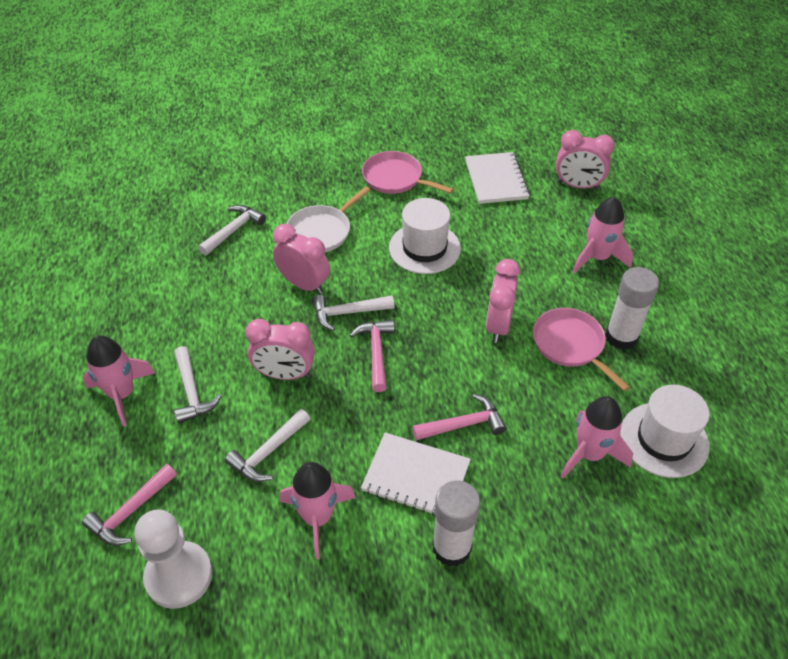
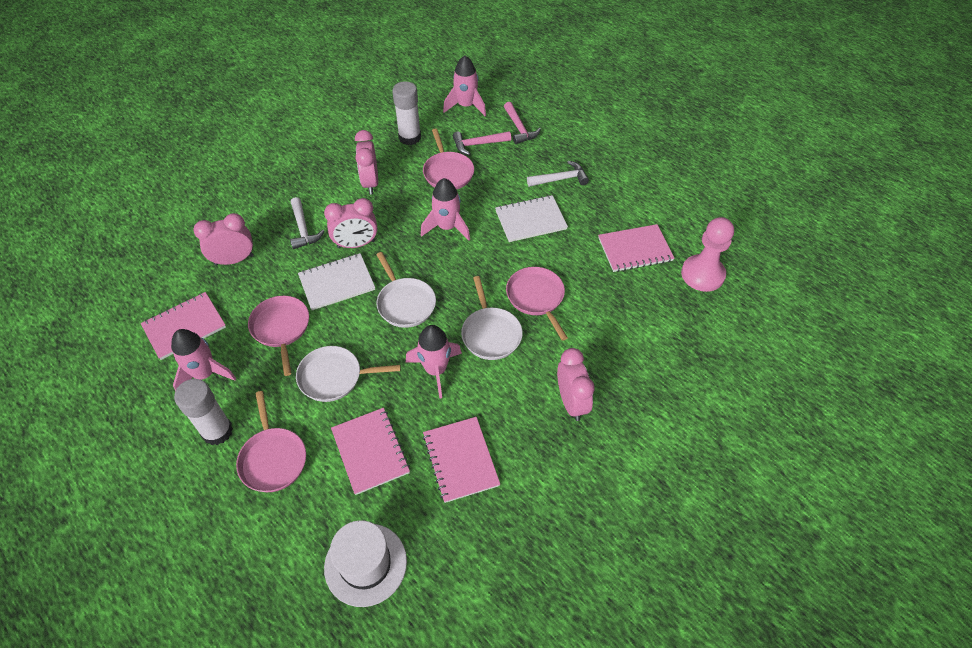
pink hammer: 3 -> 2
pink notebook: 0 -> 4
pink pan: 2 -> 4
pink pawn: 0 -> 1
white hammer: 4 -> 2
white hat: 2 -> 1
white pan: 1 -> 3
white pawn: 1 -> 0

